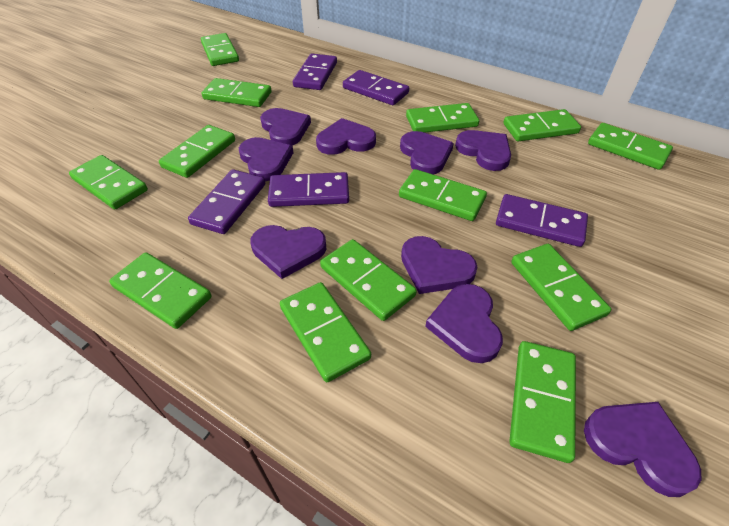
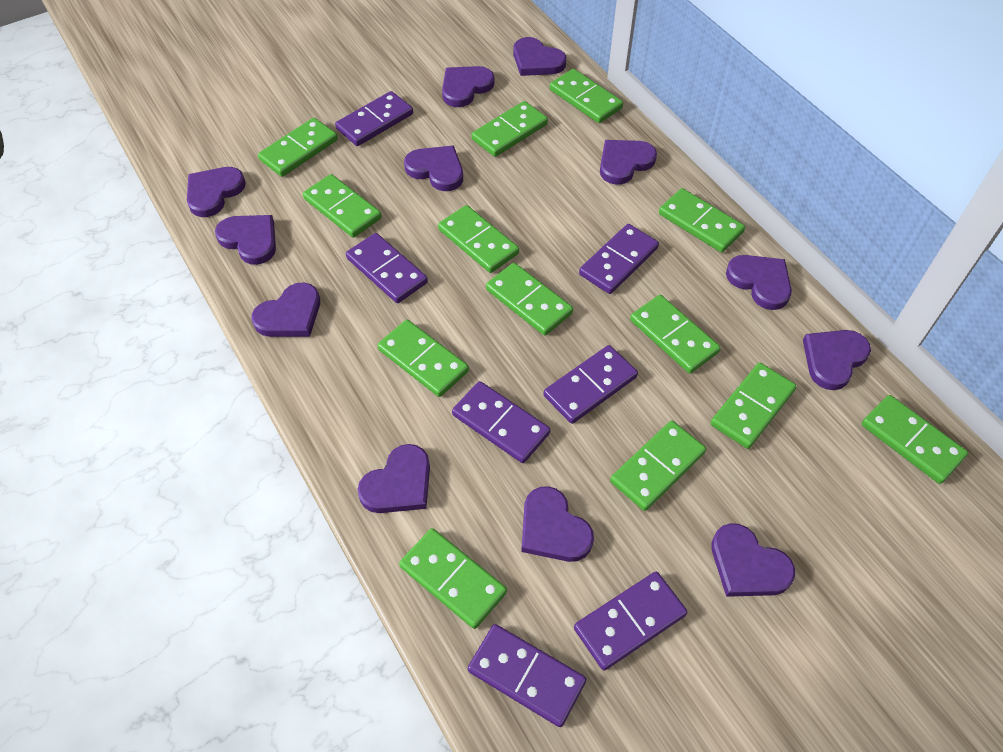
purple domino: 5 -> 7
purple heart: 9 -> 12

